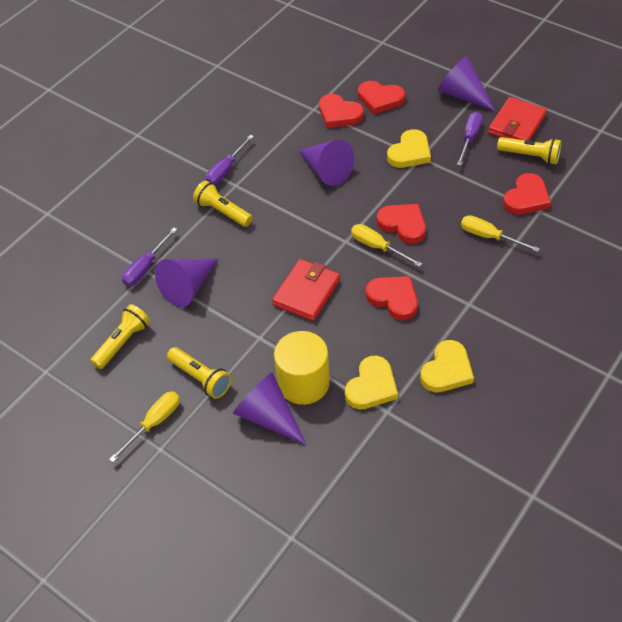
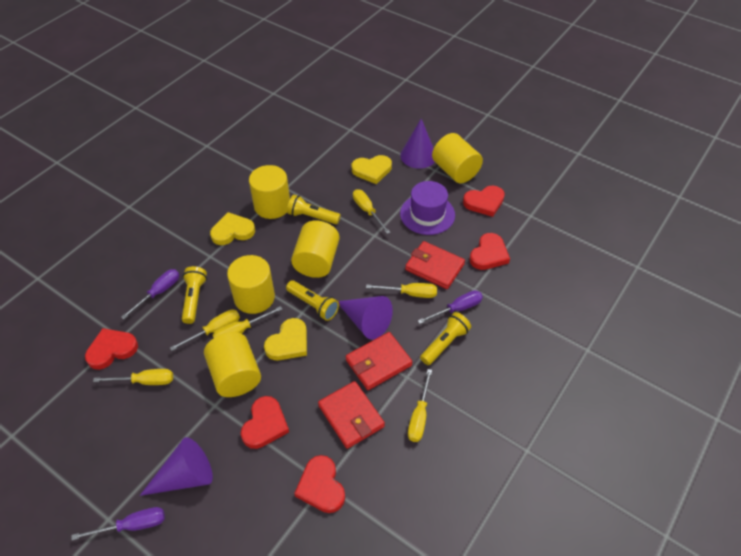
purple cone: 4 -> 3
purple hat: 0 -> 1
red wallet: 2 -> 3
yellow cylinder: 1 -> 5
yellow screwdriver: 3 -> 6

